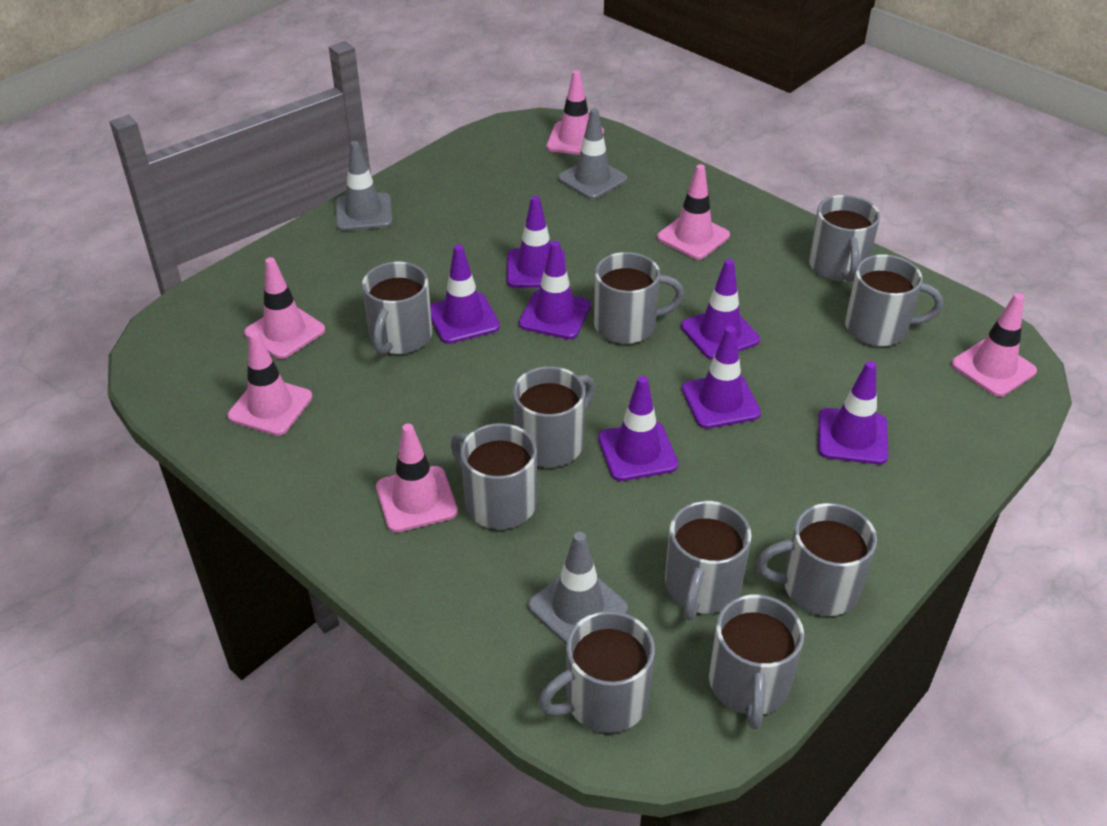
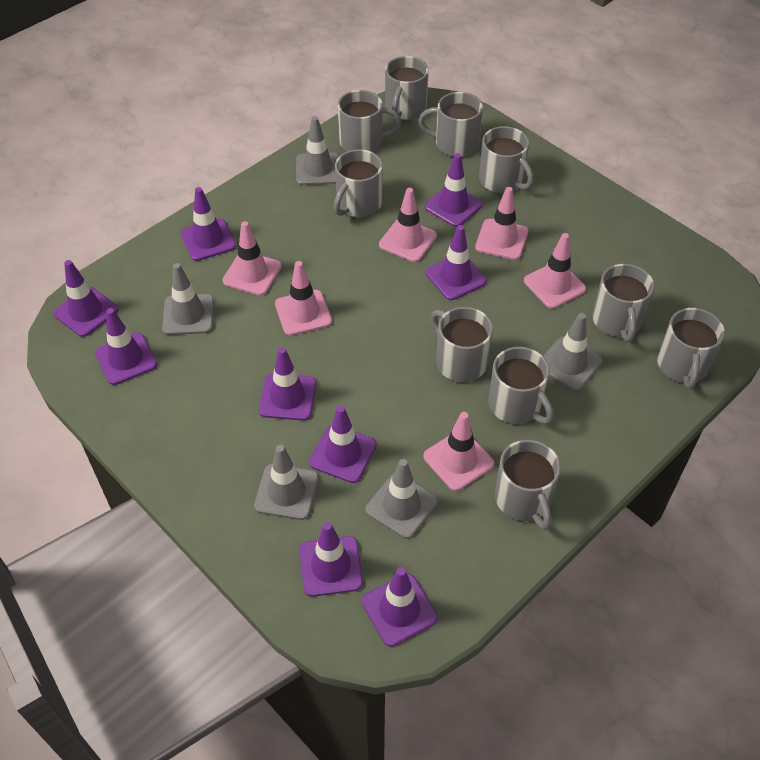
grey traffic cone: 3 -> 5
purple traffic cone: 7 -> 9

